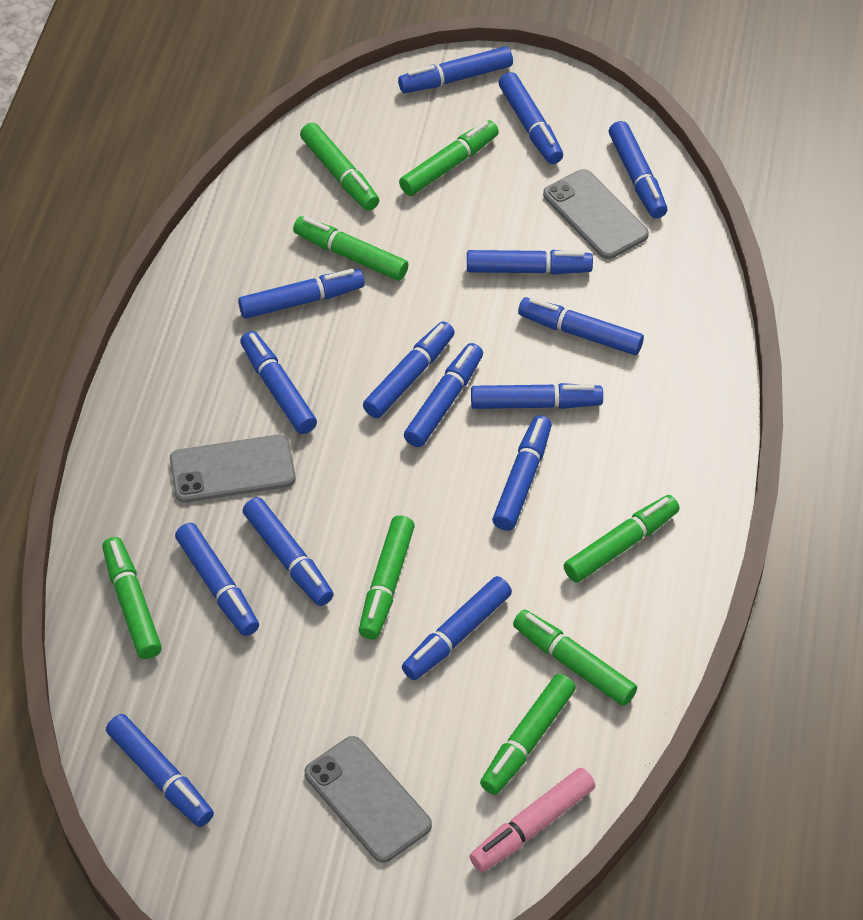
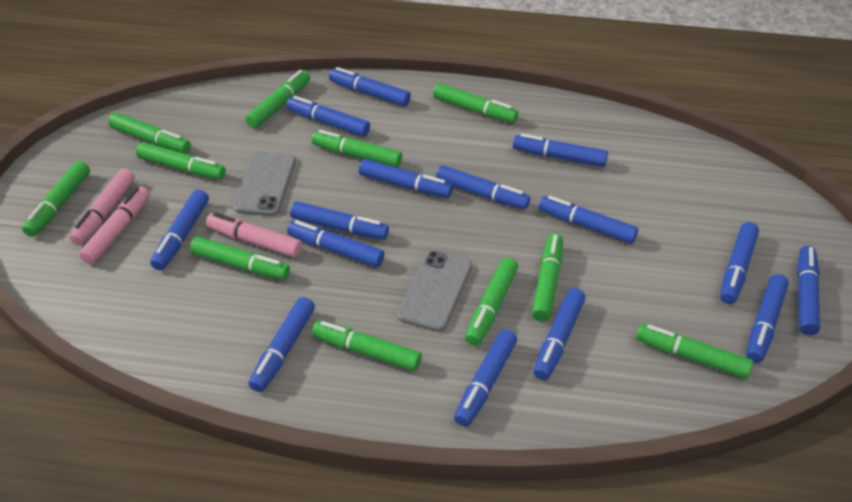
green marker: 8 -> 11
grey phone: 3 -> 2
pink marker: 1 -> 3

